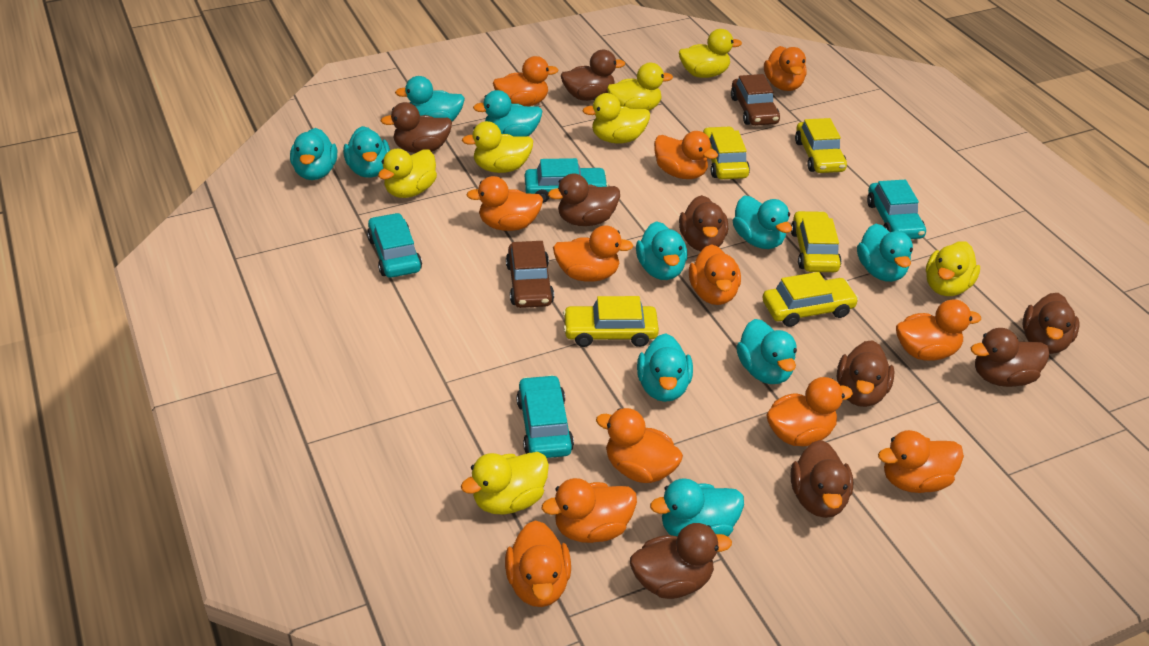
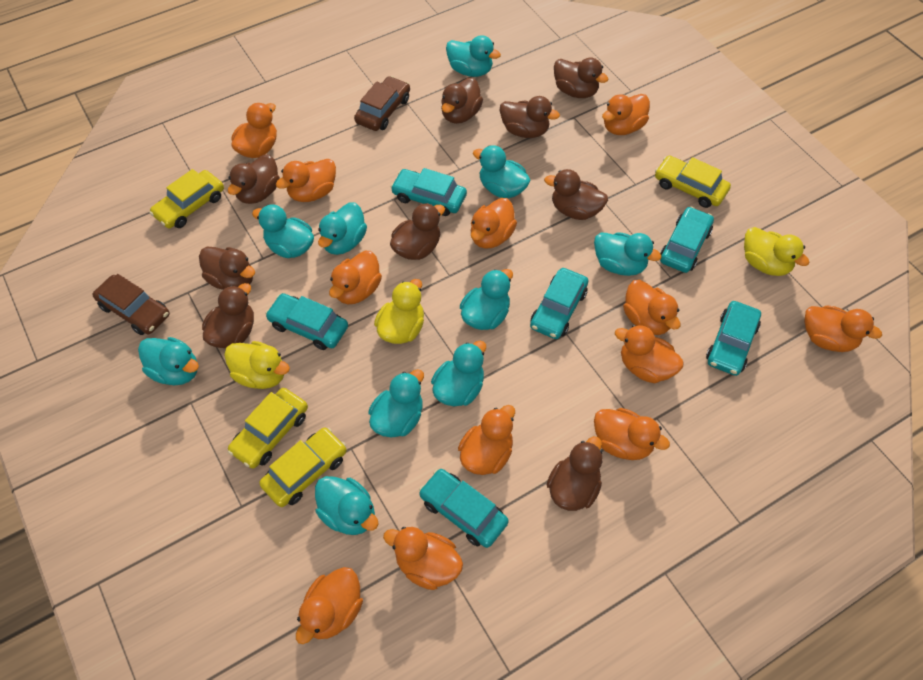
turquoise car: 4 -> 6
yellow car: 5 -> 4
yellow duck: 7 -> 3

